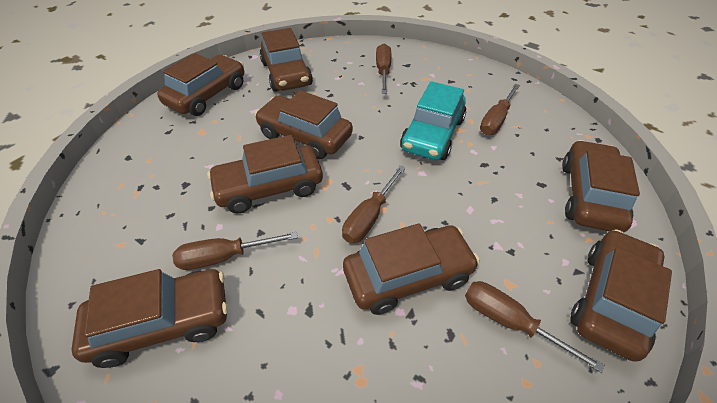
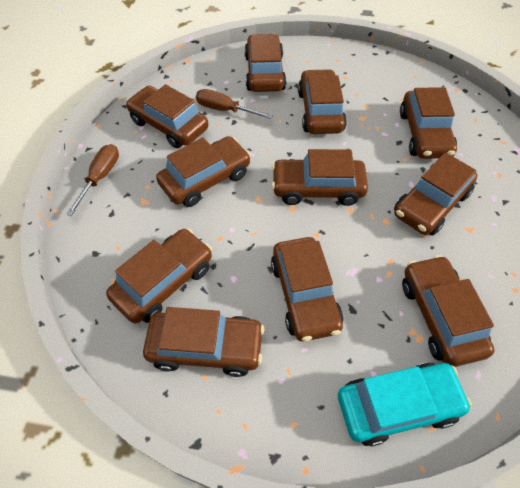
brown car: 8 -> 11
brown screwdriver: 5 -> 2

